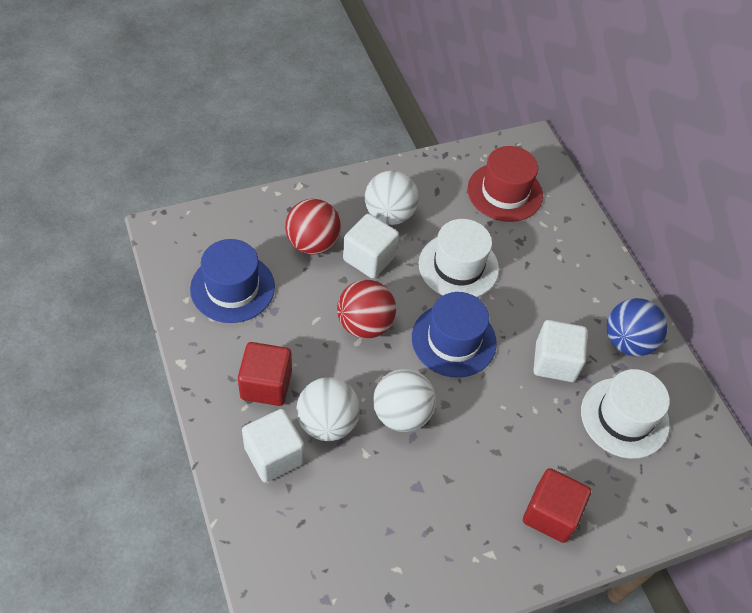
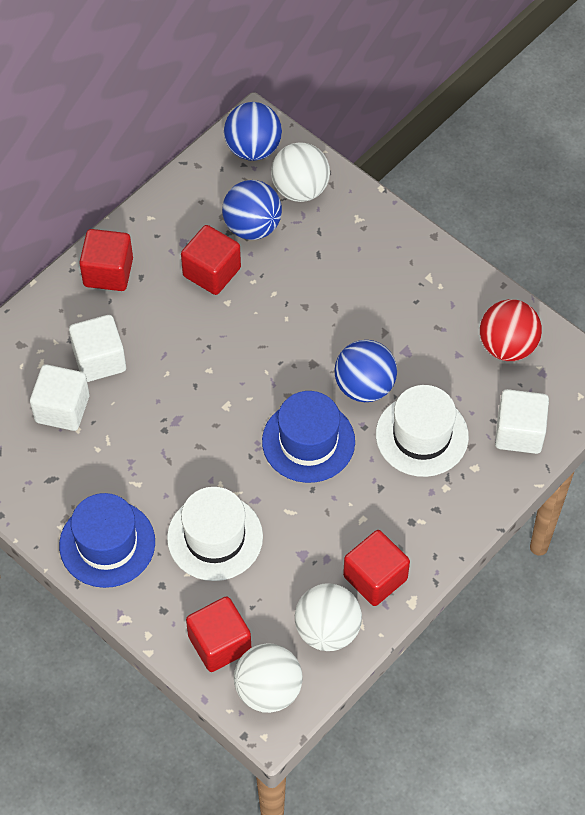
blue ball: 1 -> 3
red ball: 2 -> 1
red cube: 2 -> 4
red hat: 1 -> 0

